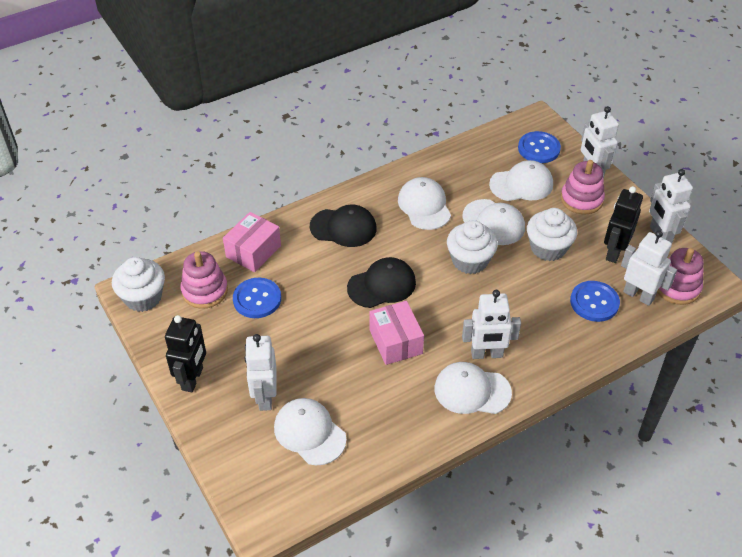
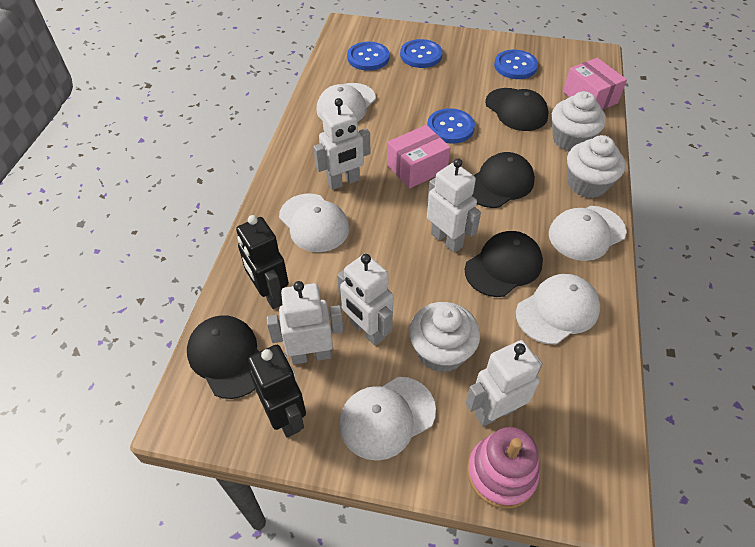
black cap: 2 -> 4
blue button: 3 -> 4
pink stacking toy: 3 -> 1

